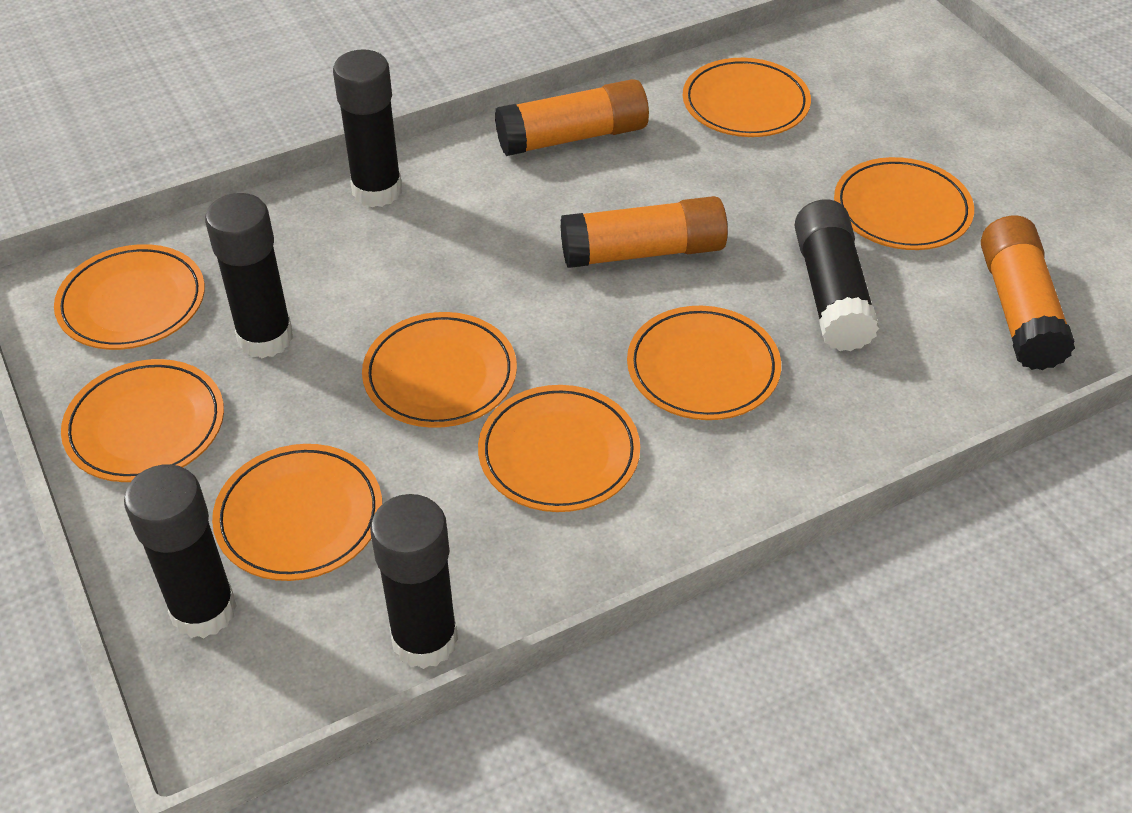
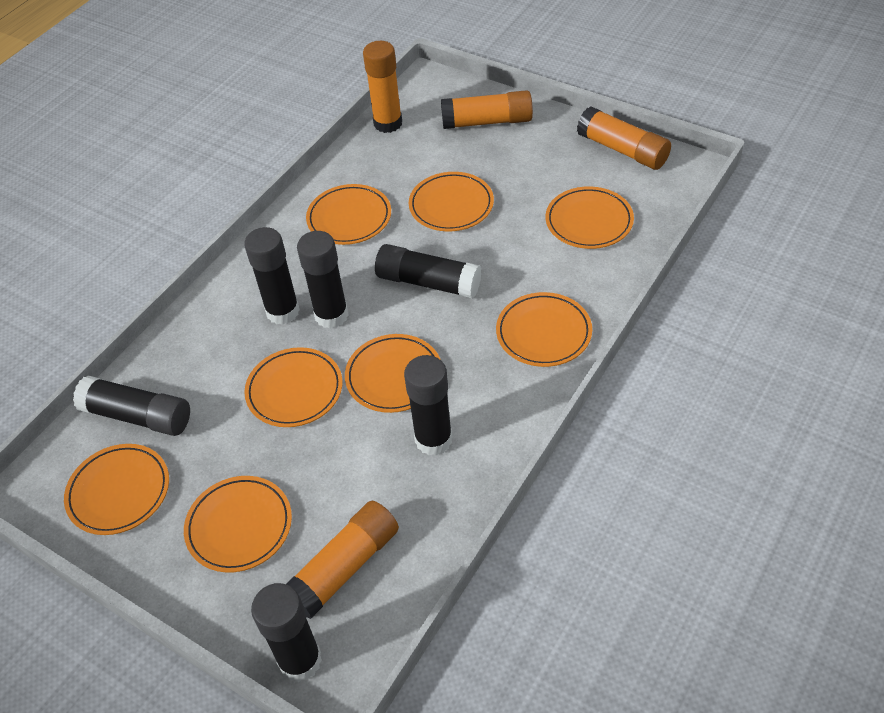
black glue stick: 5 -> 6
orange glue stick: 3 -> 4

